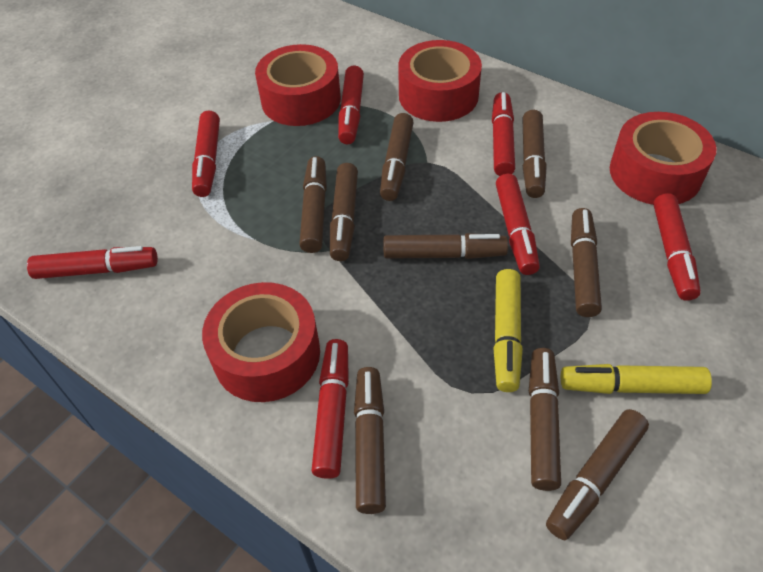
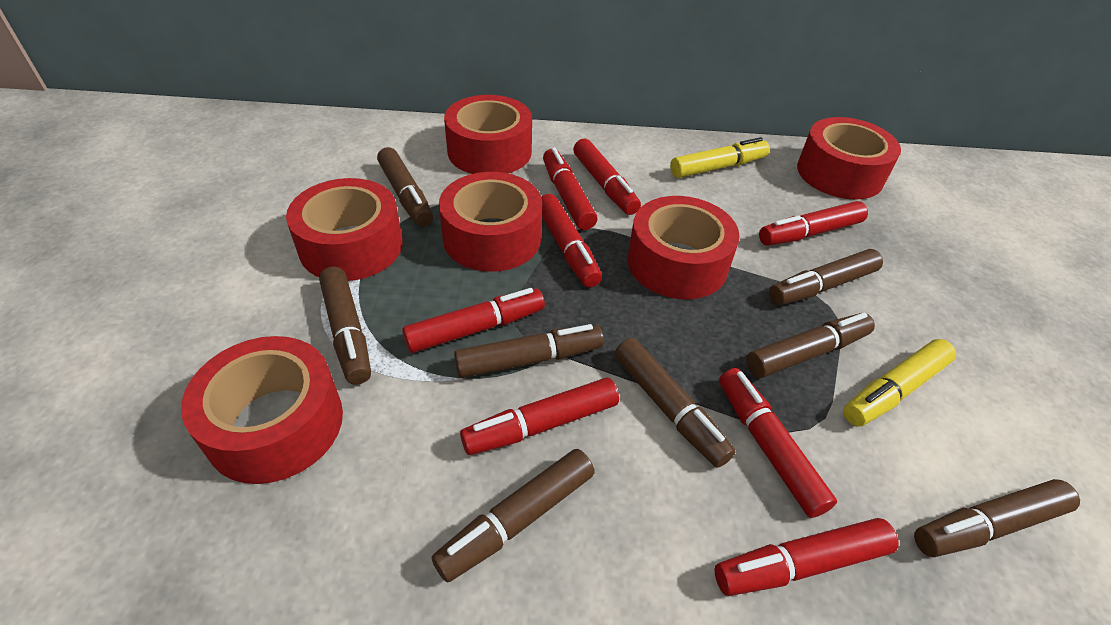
brown marker: 9 -> 8
red marker: 7 -> 8
red tape: 4 -> 6

